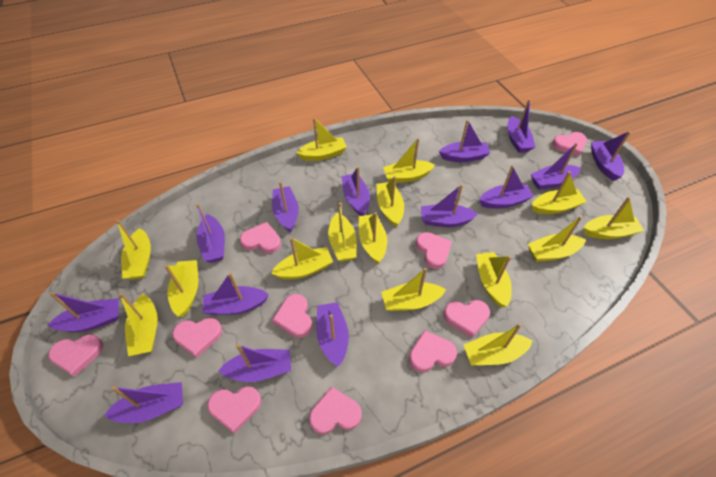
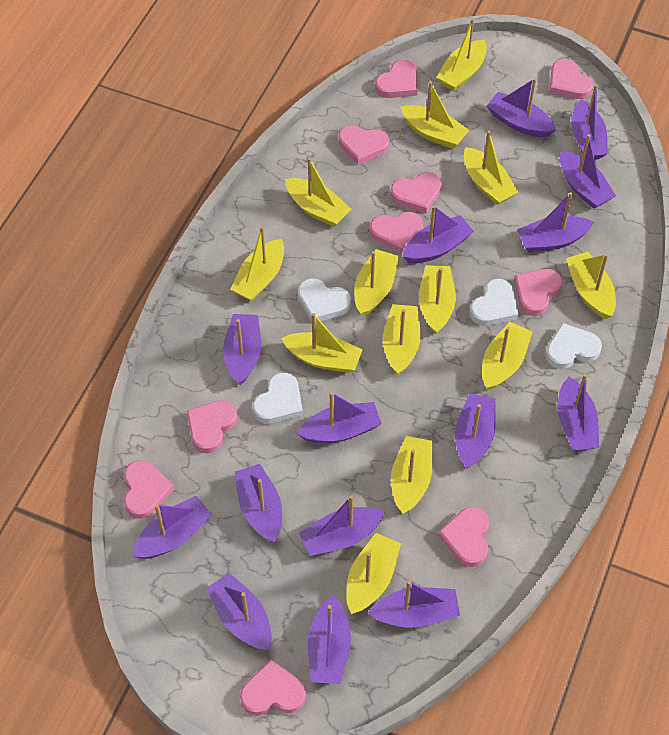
purple boat: 14 -> 15
white heart: 0 -> 4
yellow boat: 15 -> 13

